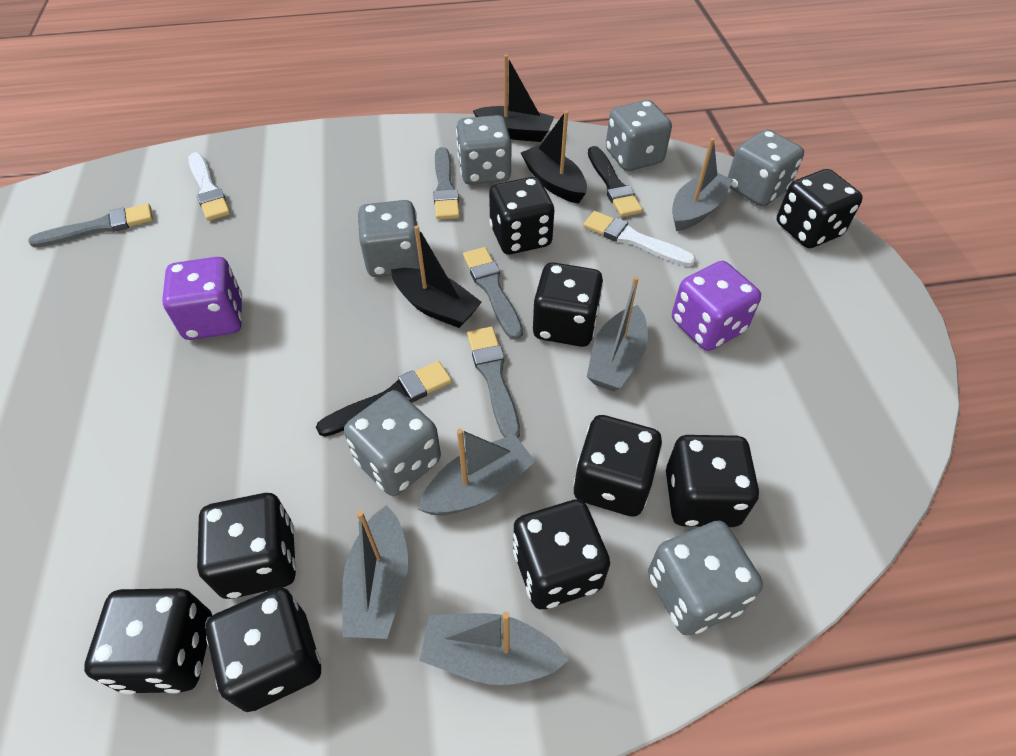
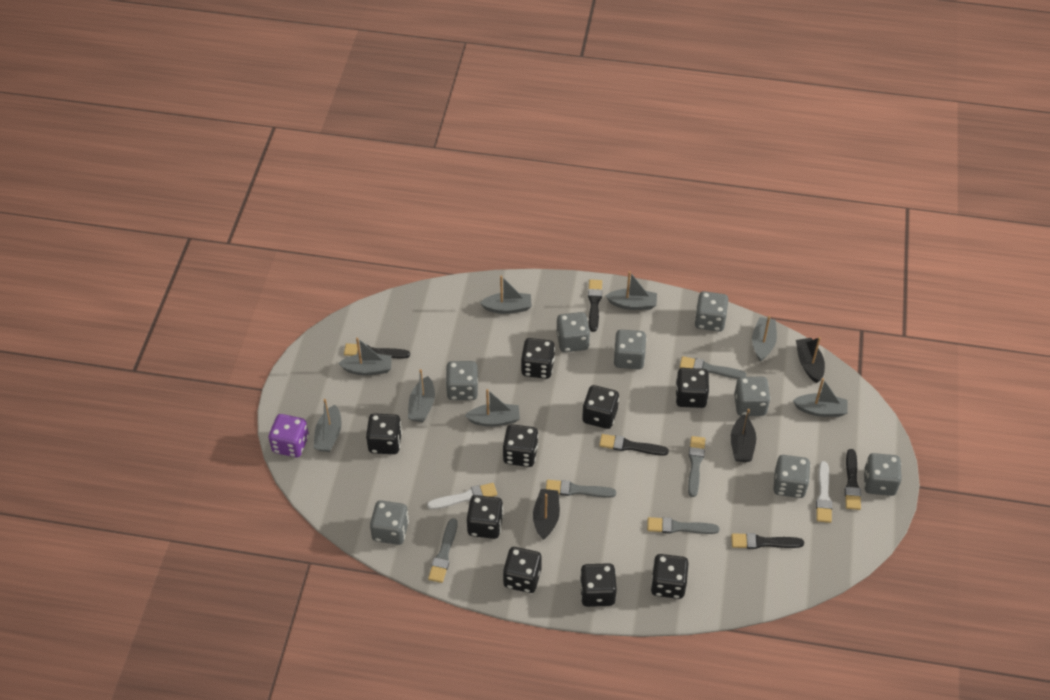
black brush: 2 -> 5
grey boat: 5 -> 8
grey brush: 4 -> 5
grey dice: 6 -> 8
purple dice: 2 -> 1

